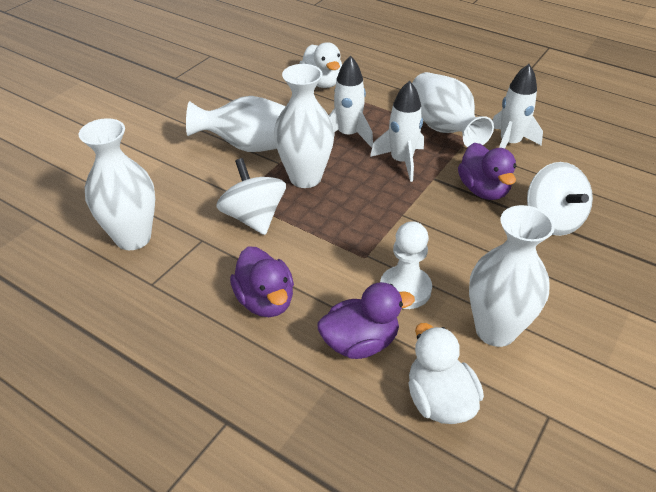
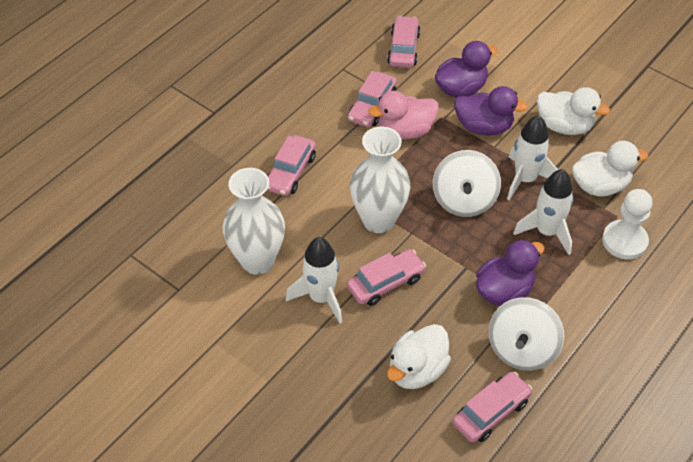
pink car: 0 -> 5
pink duck: 0 -> 1
white duck: 2 -> 3
white vase: 5 -> 2

